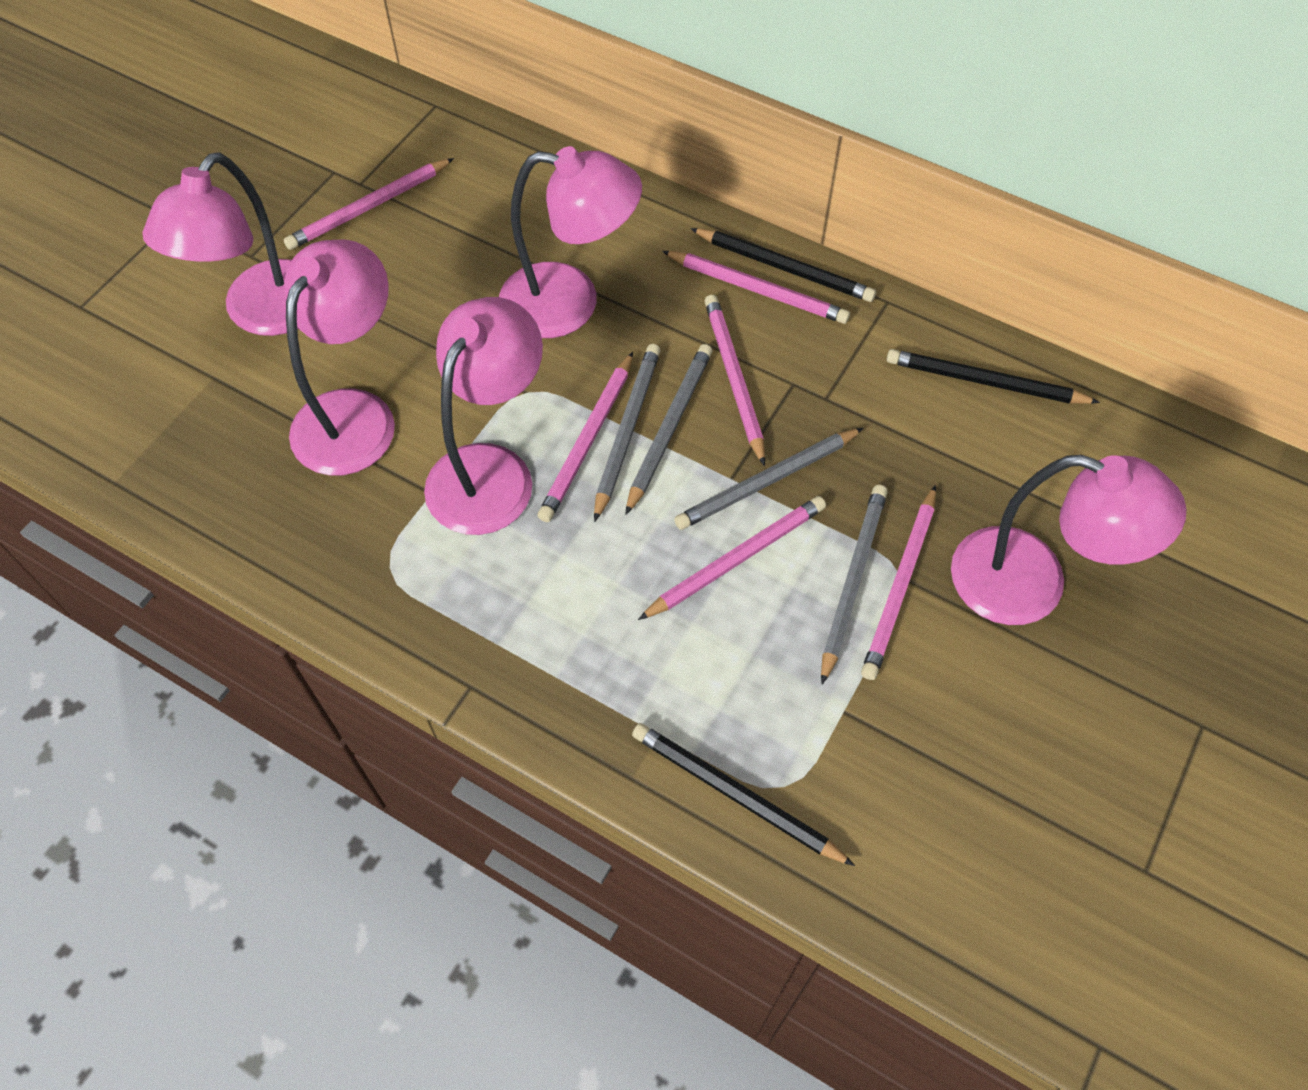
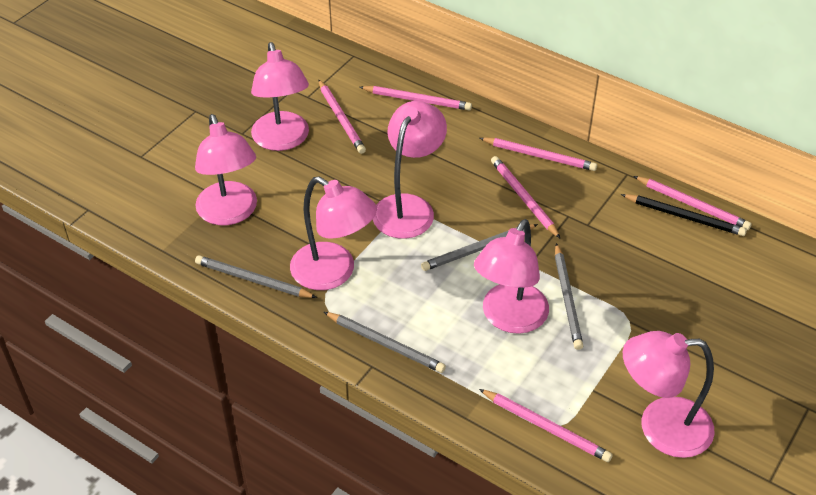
black pencil: 3 -> 1
pink lamp: 5 -> 6

